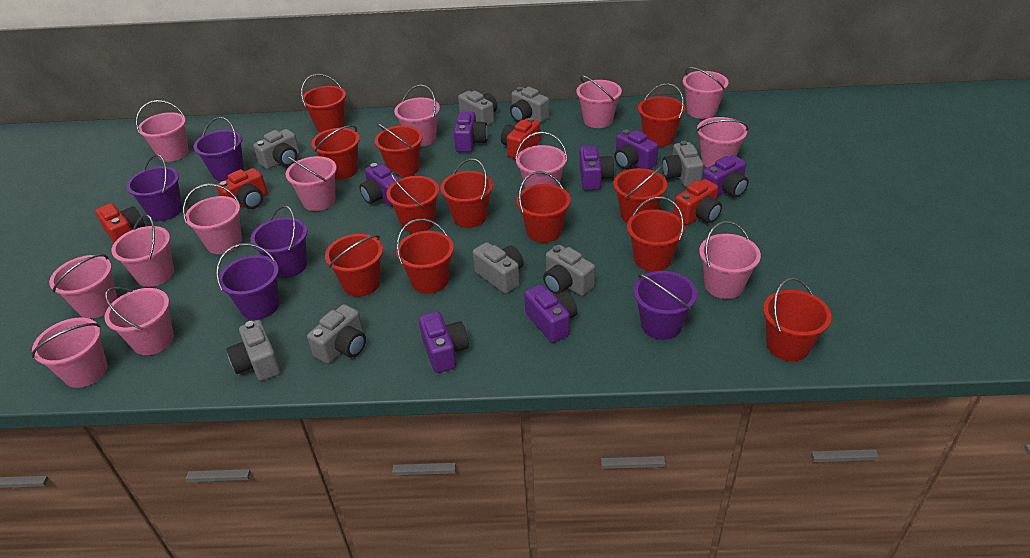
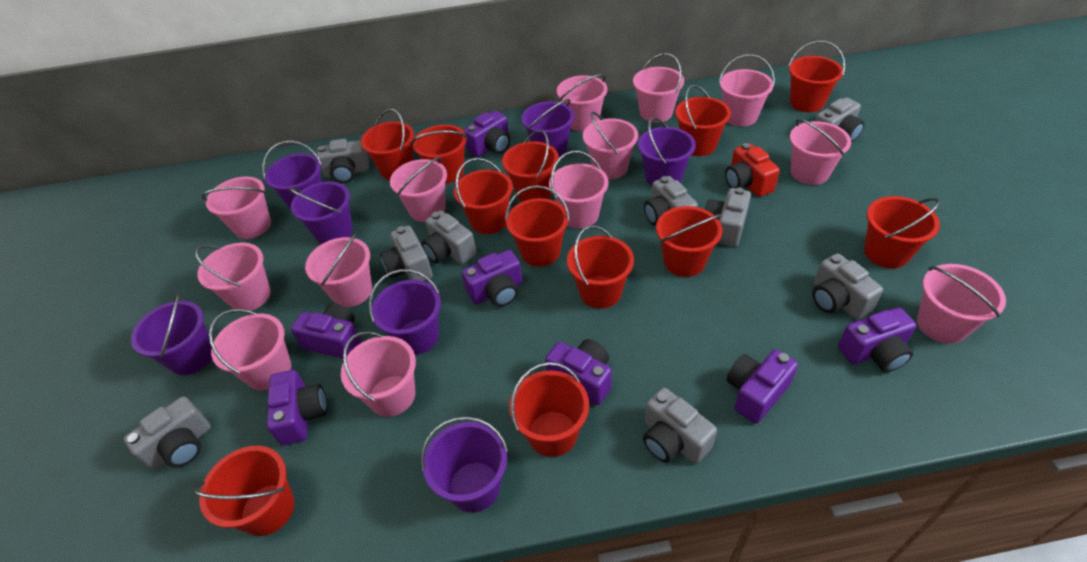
grey camera: 8 -> 9
purple bucket: 5 -> 7
red camera: 4 -> 1

